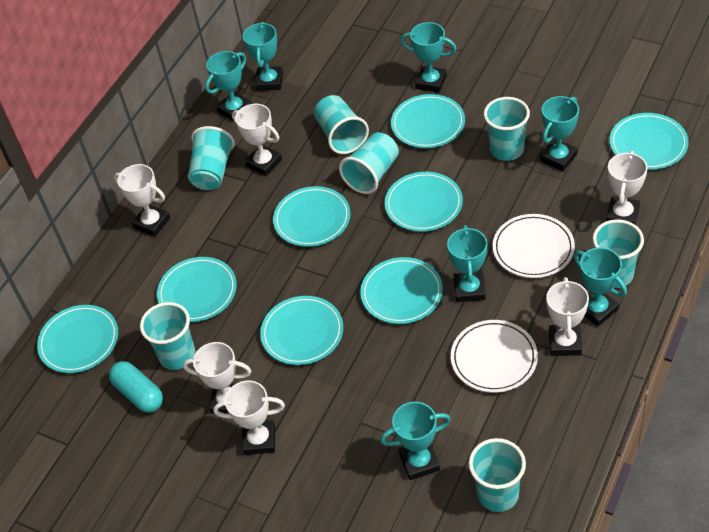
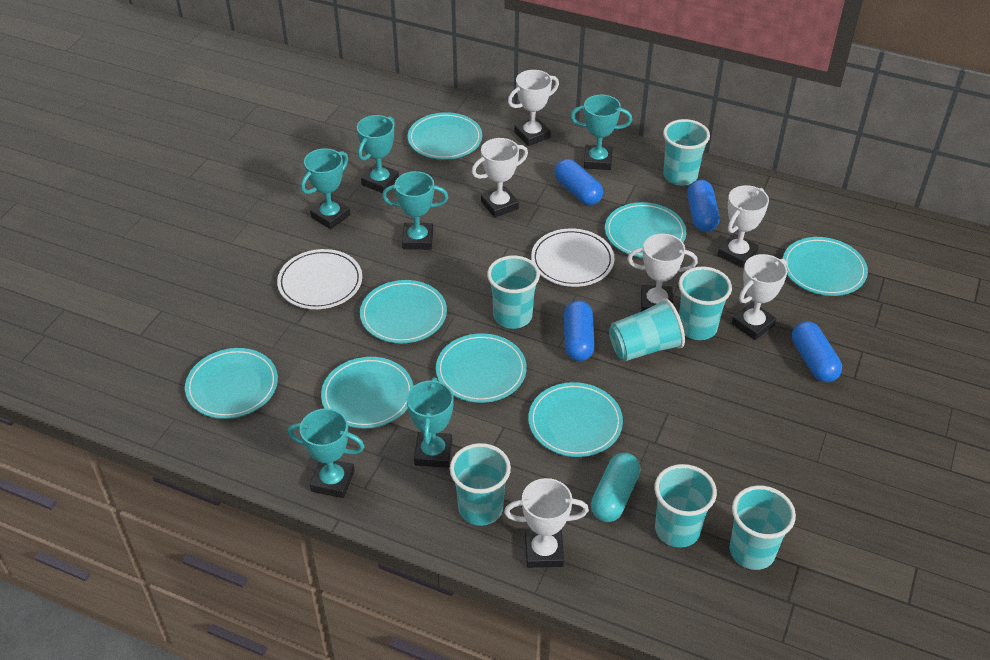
blue capsule: 0 -> 4
turquoise trophy: 7 -> 6

